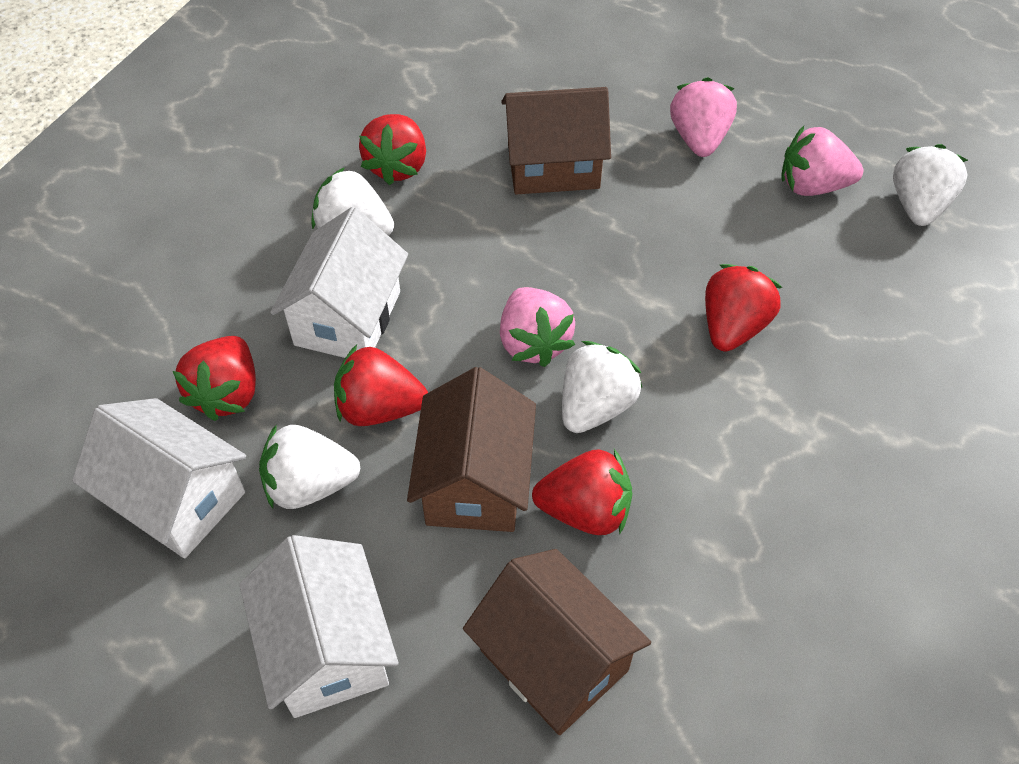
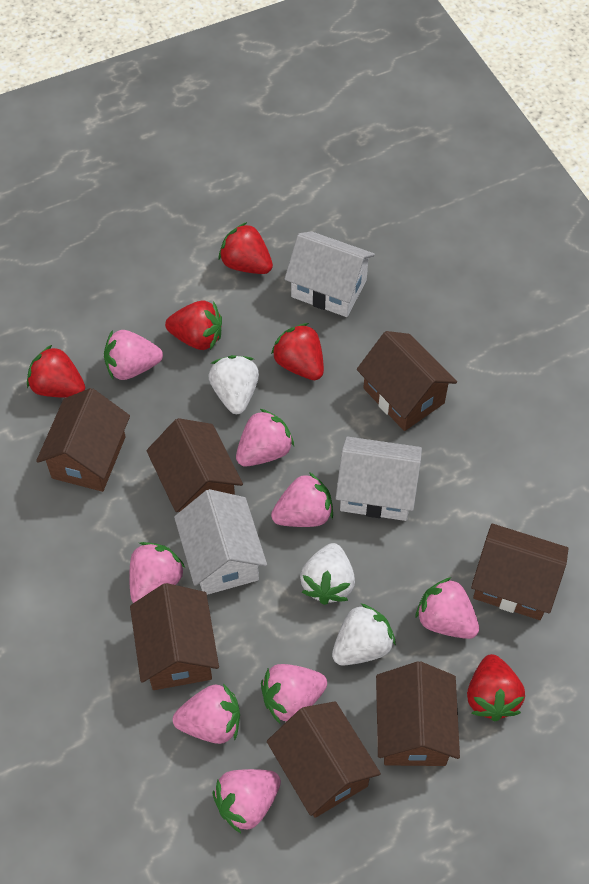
brown house: 3 -> 7
pink strawberry: 3 -> 8
white strawberry: 4 -> 3

